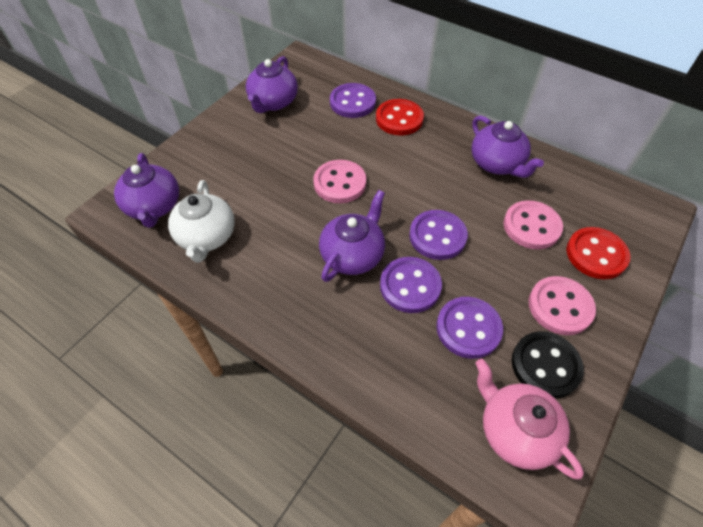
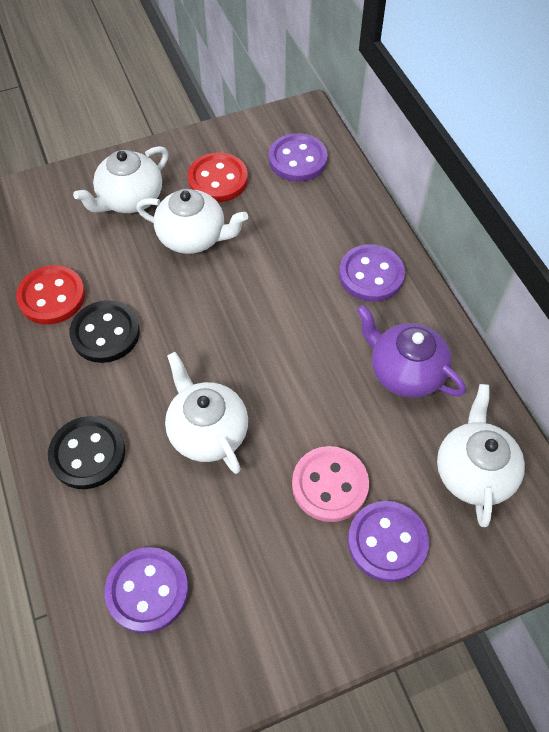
black button: 1 -> 2
pink button: 3 -> 1
pink teapot: 1 -> 0
purple teapot: 4 -> 1
white teapot: 1 -> 4

